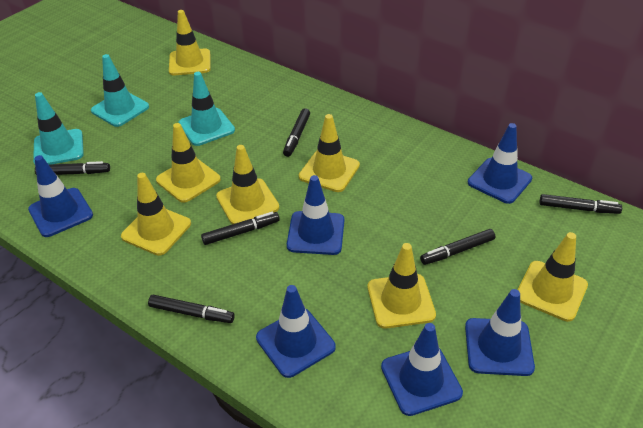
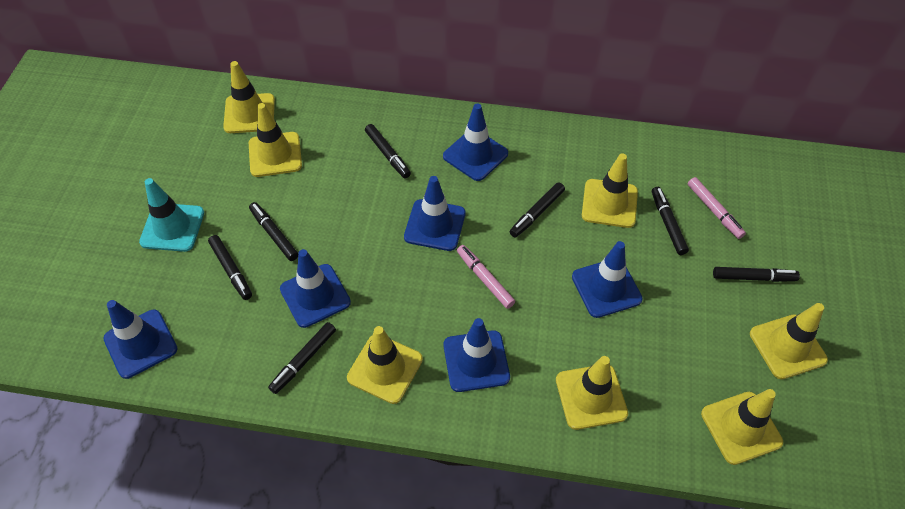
black marker: 6 -> 7
pink marker: 0 -> 2
turquoise traffic cone: 3 -> 1

